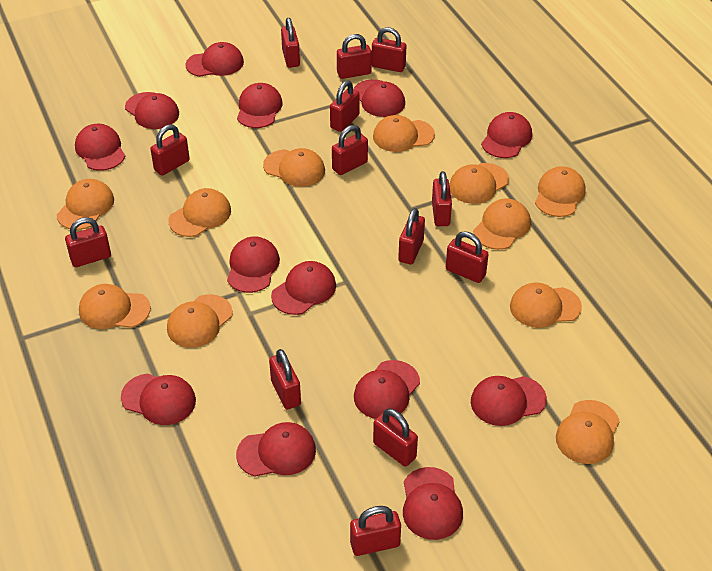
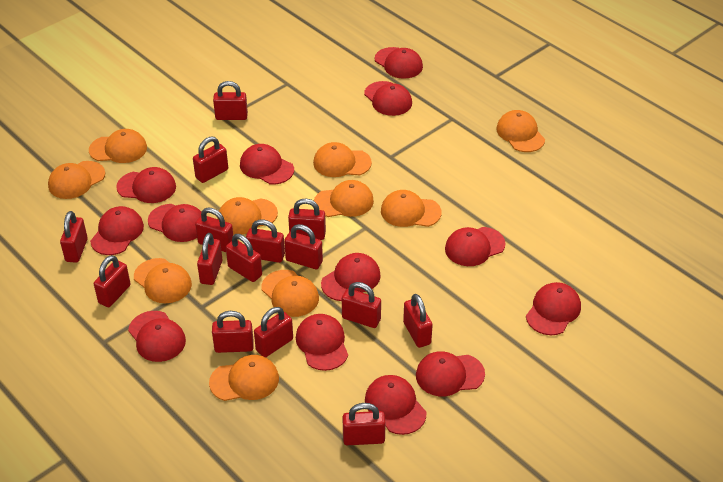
orange cap: 11 -> 10
red padlock: 13 -> 15

